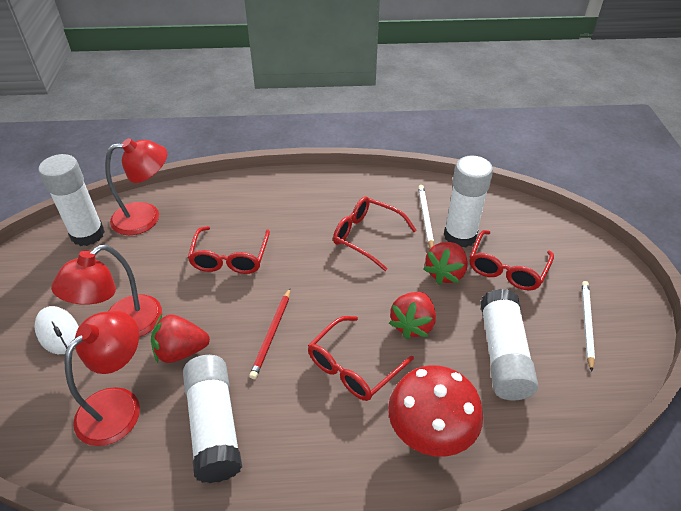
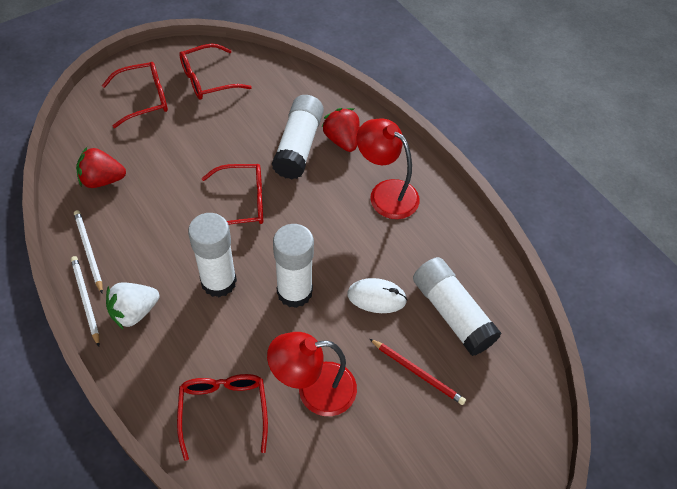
red lamp: 3 -> 2
red mushroom: 1 -> 0
red strawberry: 3 -> 2
white strawberry: 0 -> 1

